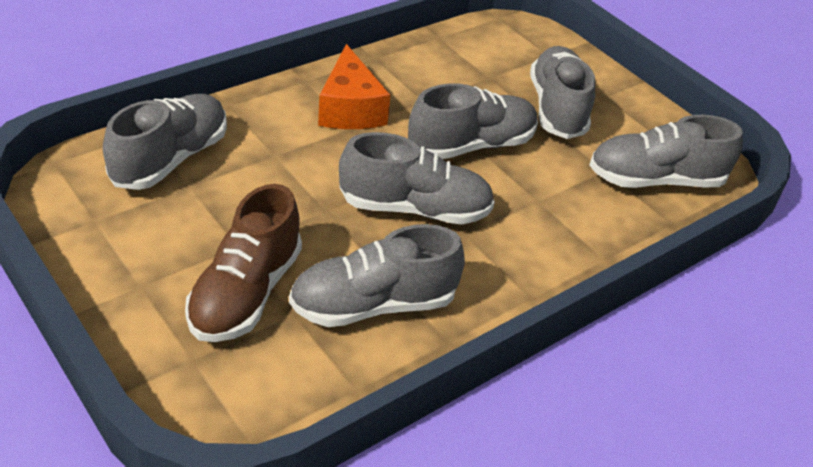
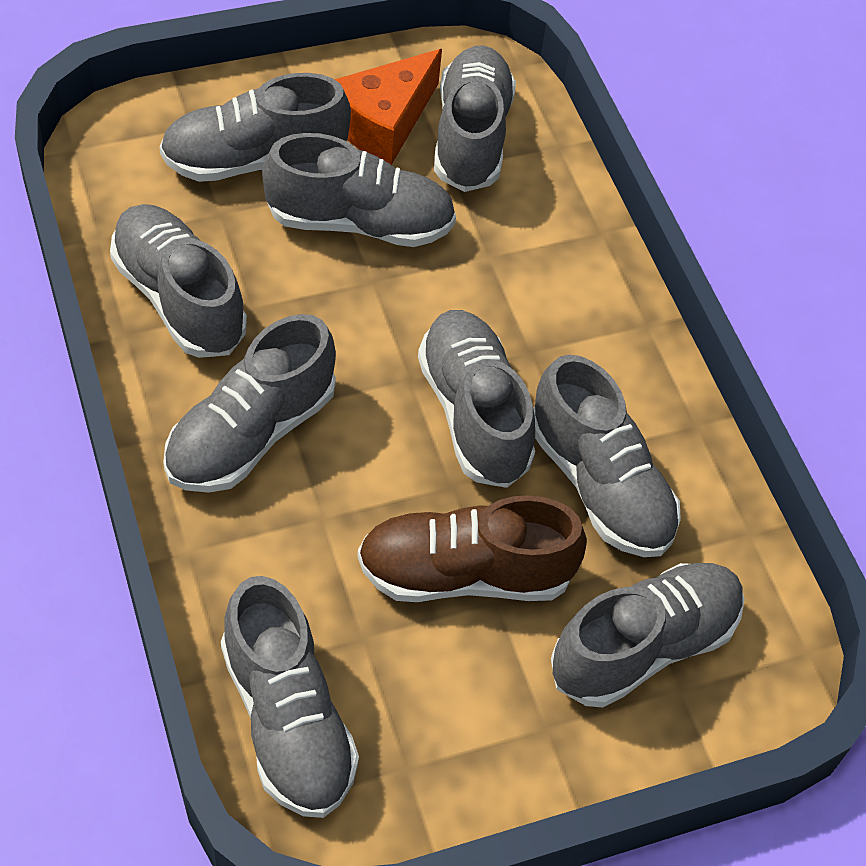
grey shoe: 6 -> 9

